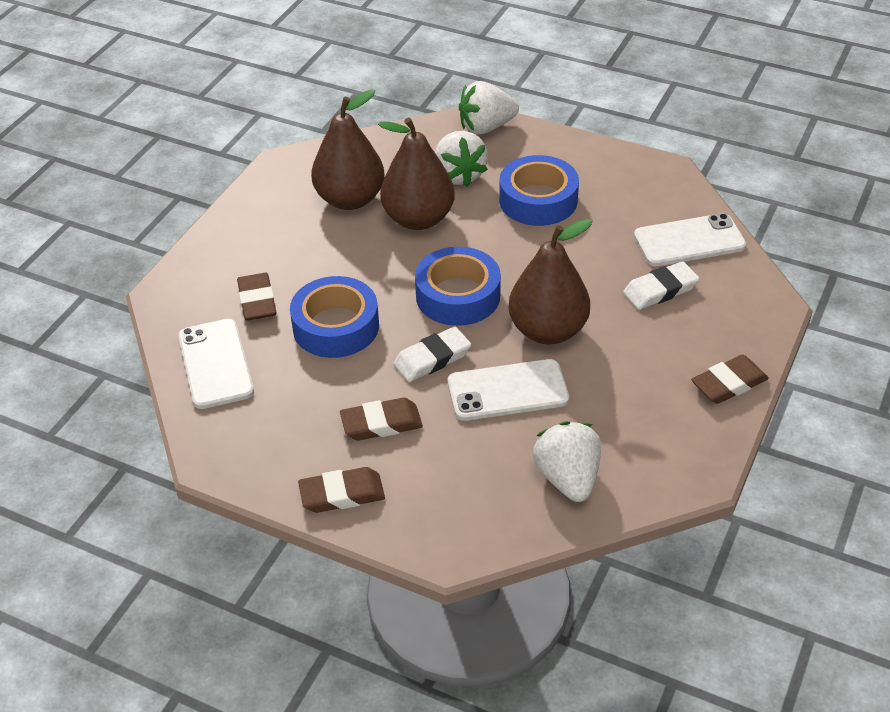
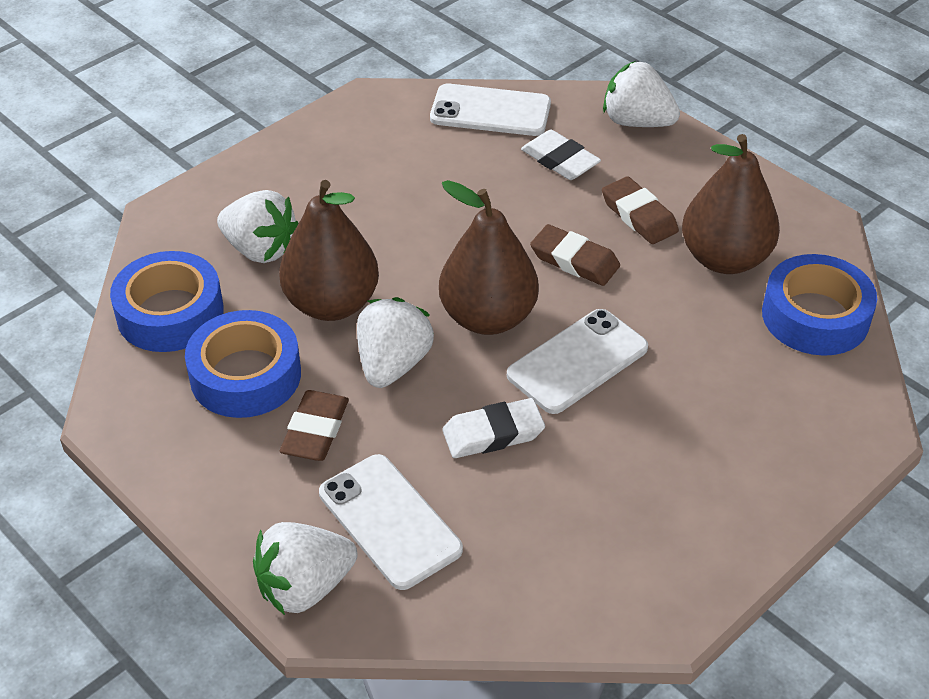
brown eraser: 4 -> 3
white strawberry: 3 -> 4

